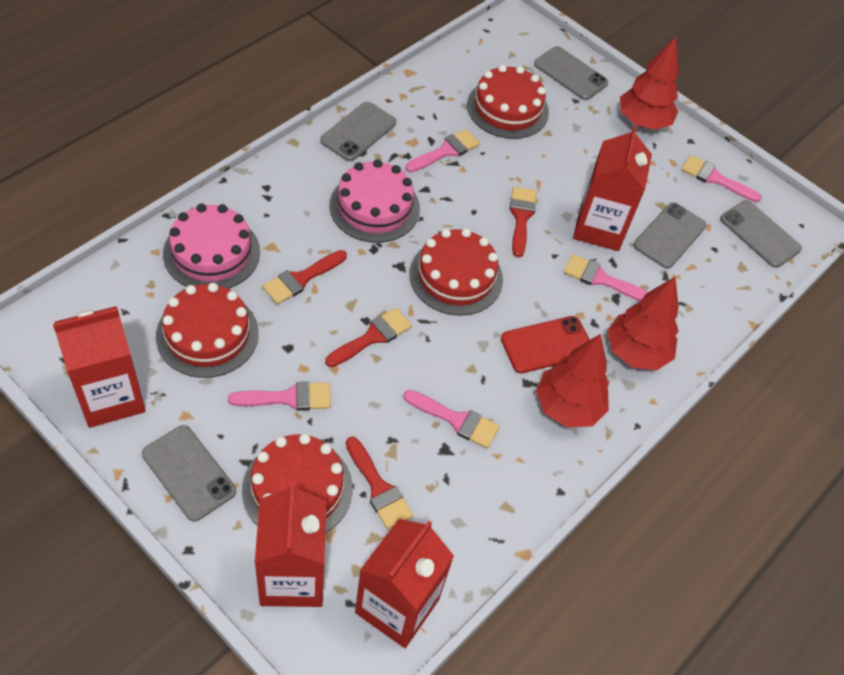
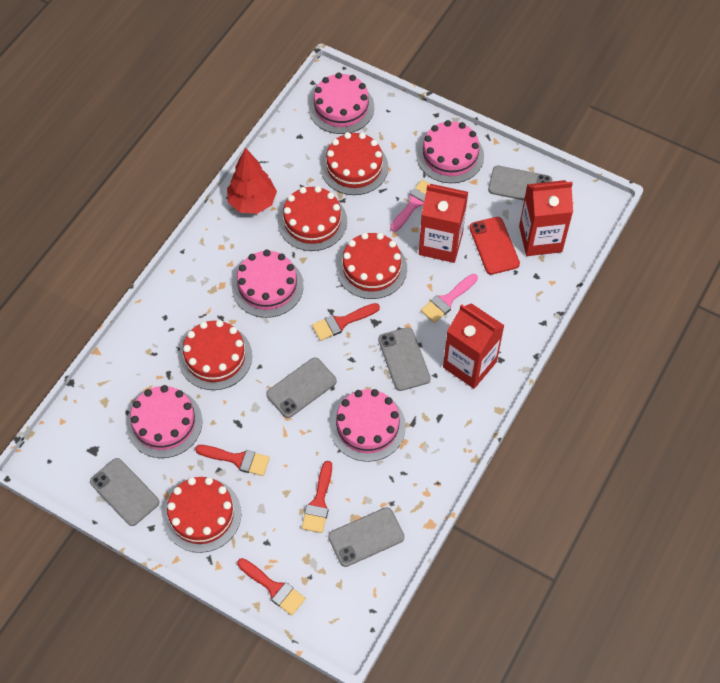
pink brush: 5 -> 2
pink cake: 2 -> 5
red cake: 4 -> 5
red carton: 4 -> 3
red tree: 3 -> 1

